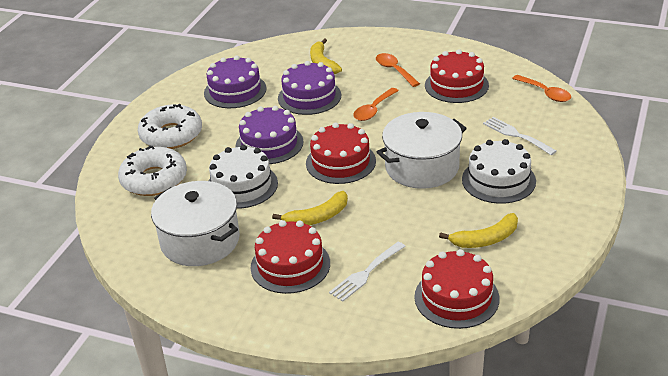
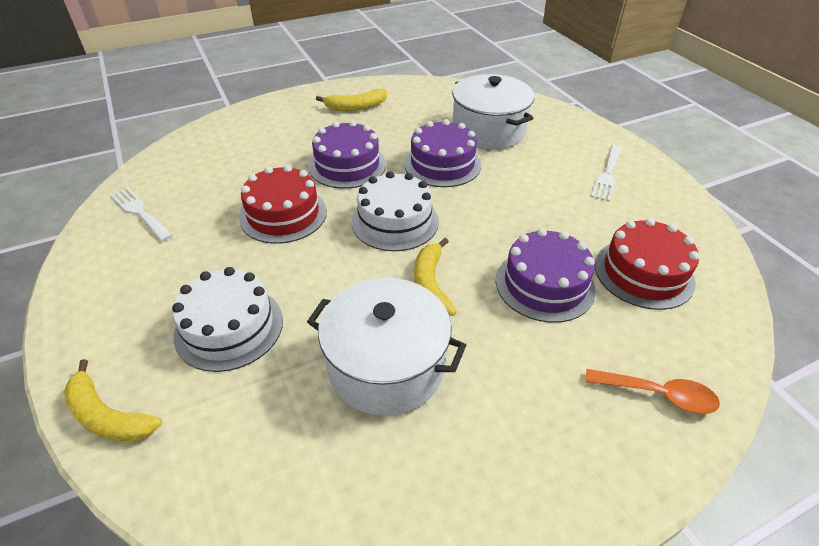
orange spoon: 3 -> 1
red cake: 4 -> 2
white donut: 2 -> 0

